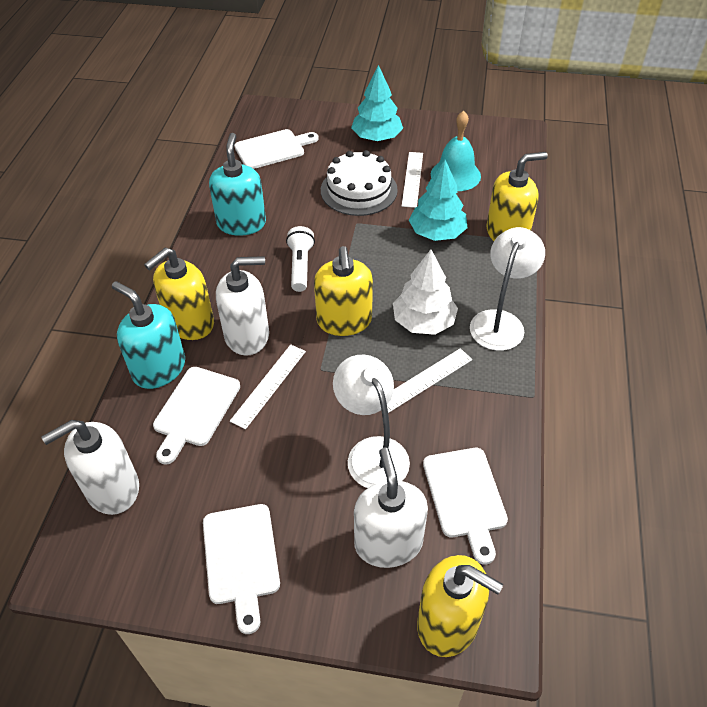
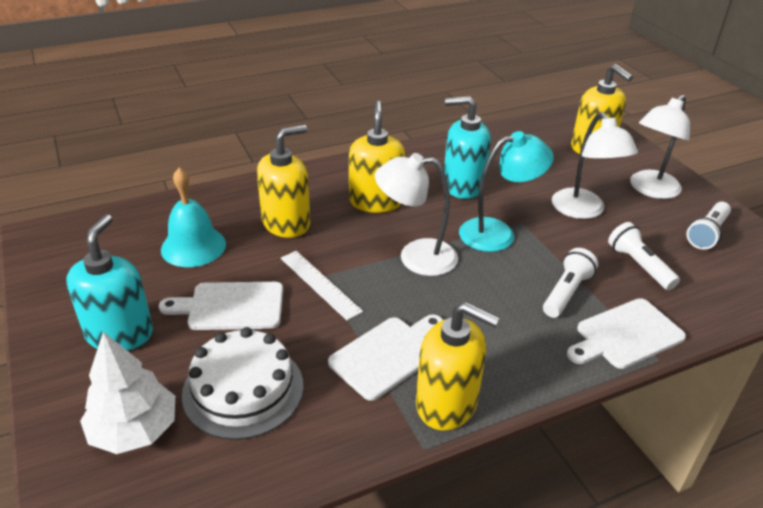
turquoise lamp: 0 -> 1
turquoise tree: 2 -> 0
white cutting board: 4 -> 3
white flashlight: 1 -> 3
white lamp: 2 -> 3
white ruler: 3 -> 1
white soap dispenser: 3 -> 0

